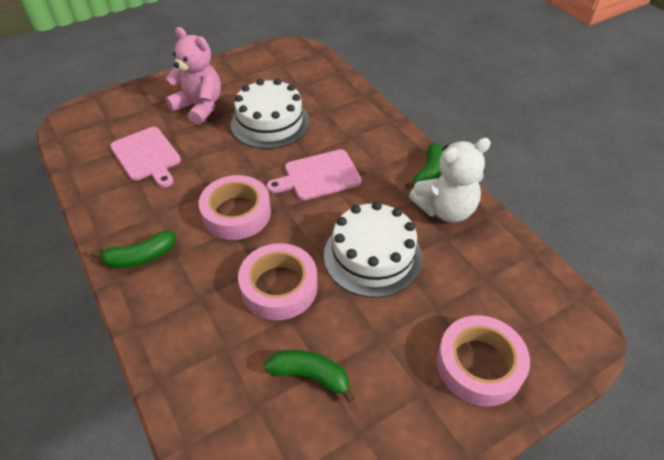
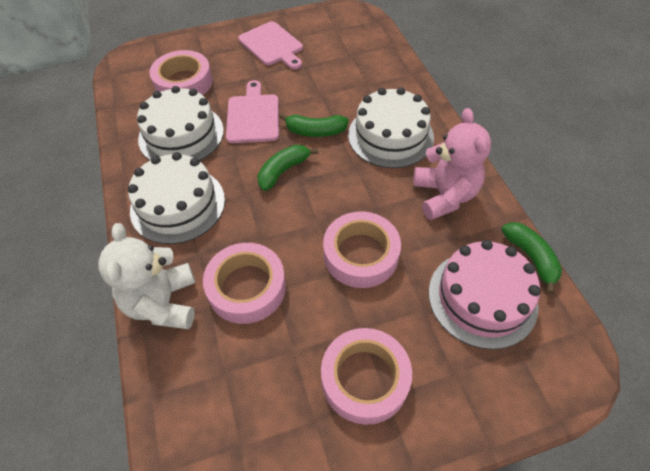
pink cake: 0 -> 1
pink tape: 3 -> 4
white cake: 2 -> 3

